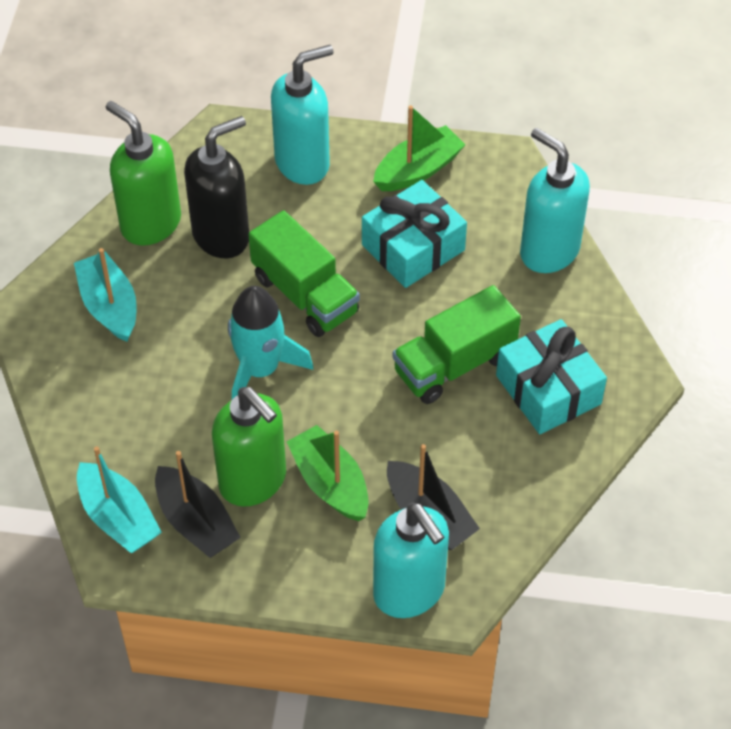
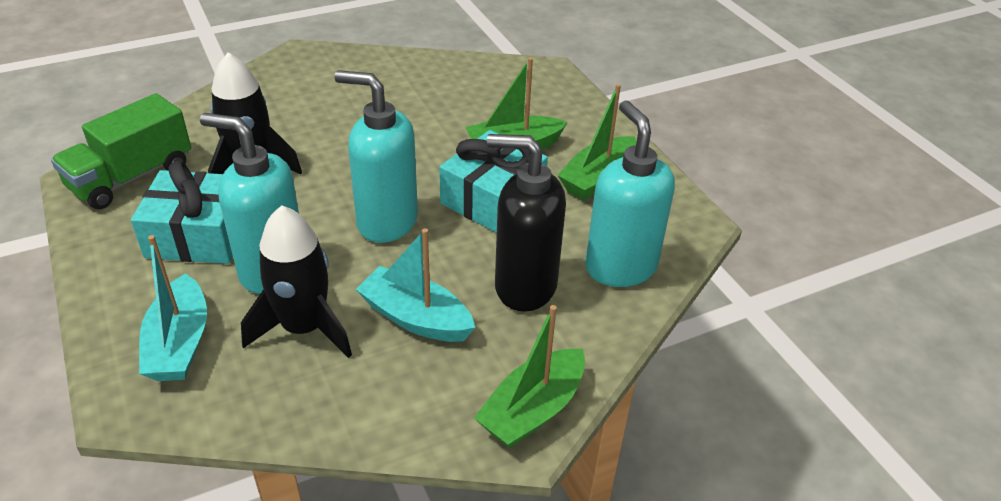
black boat: 2 -> 0
black rocket: 0 -> 2
green boat: 2 -> 3
green soap dispenser: 2 -> 0
green truck: 2 -> 1
turquoise rocket: 1 -> 0

